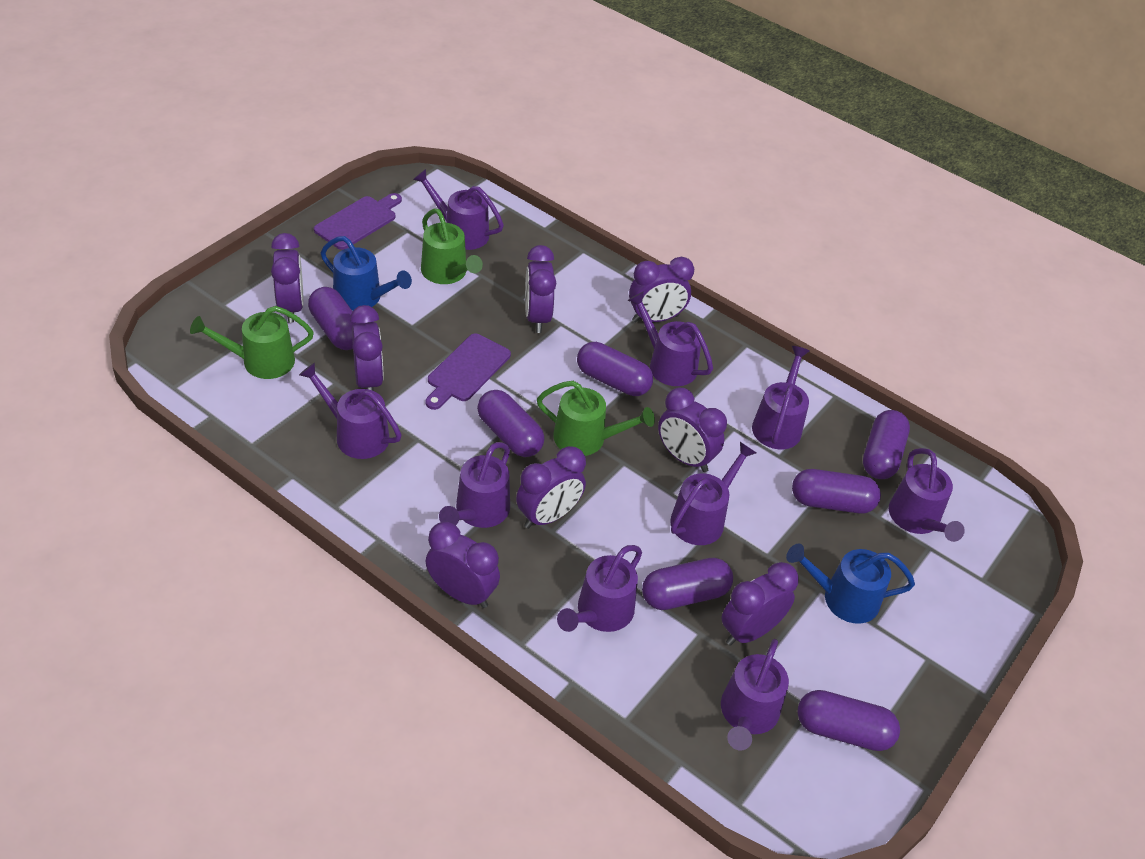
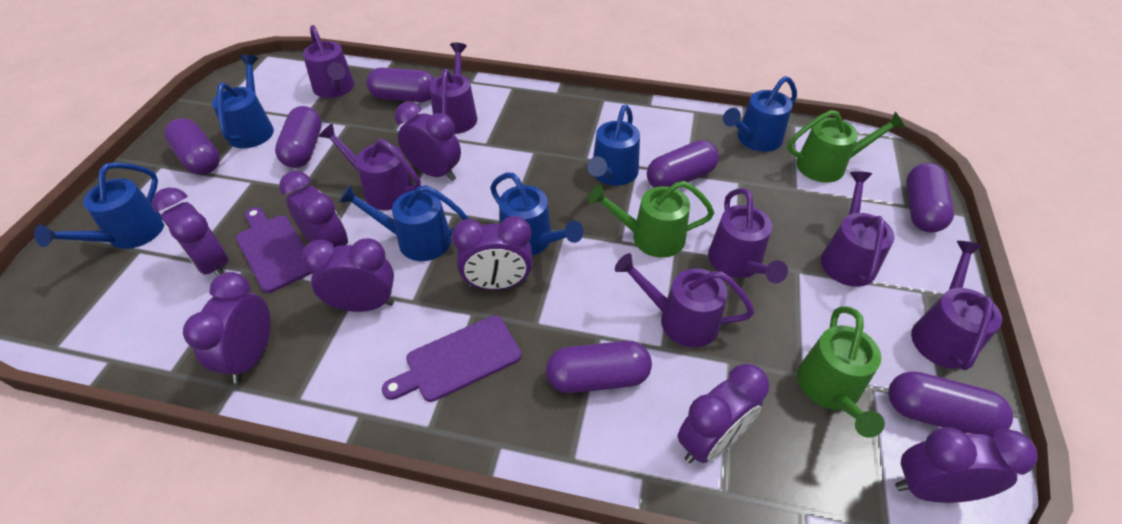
blue watering can: 2 -> 6
purple watering can: 9 -> 7

